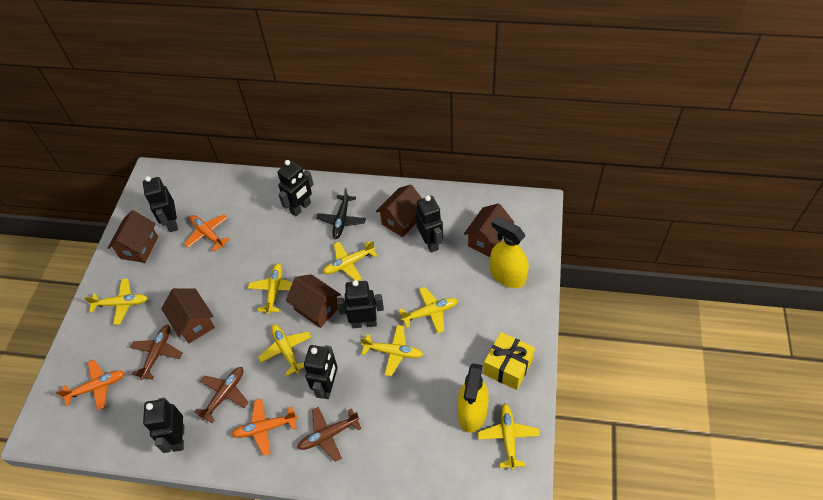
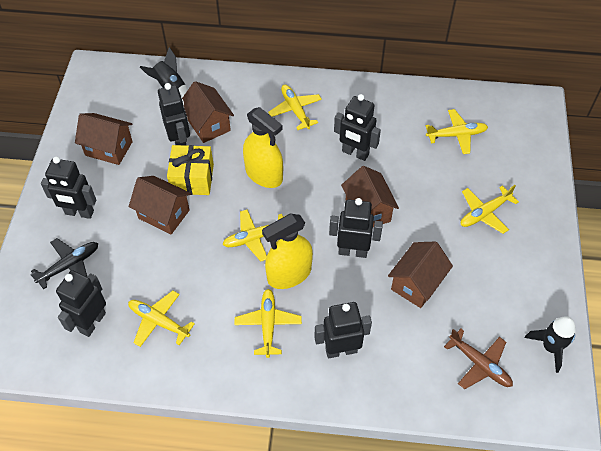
black rocket: 0 -> 2
brown plane: 3 -> 1
orange plane: 3 -> 0
yellow plane: 7 -> 6

